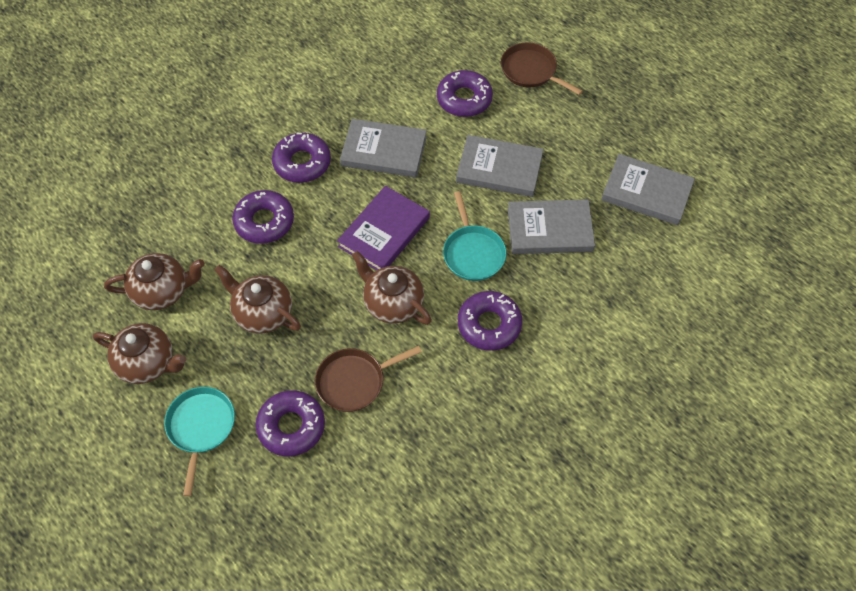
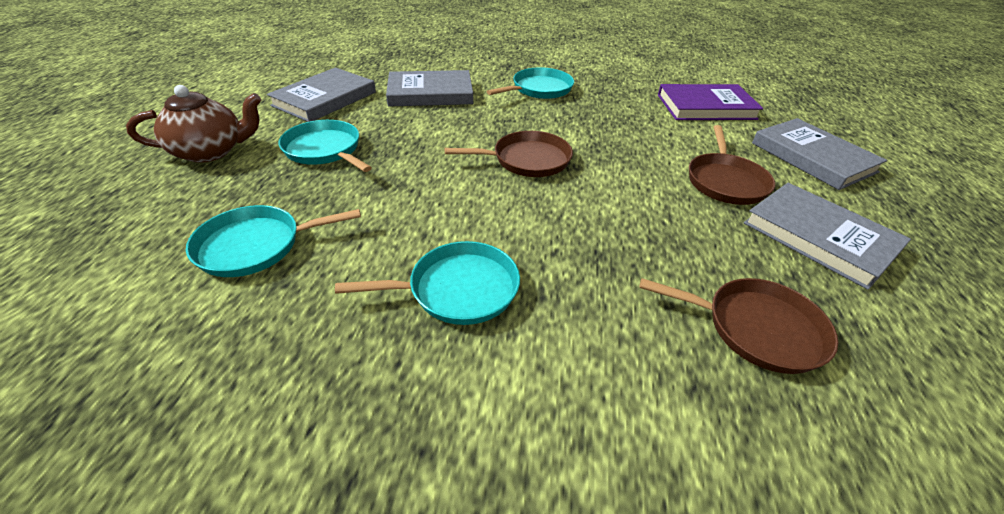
brown pan: 2 -> 3
brown teapot: 4 -> 1
purple donut: 5 -> 0
turquoise pan: 2 -> 4

